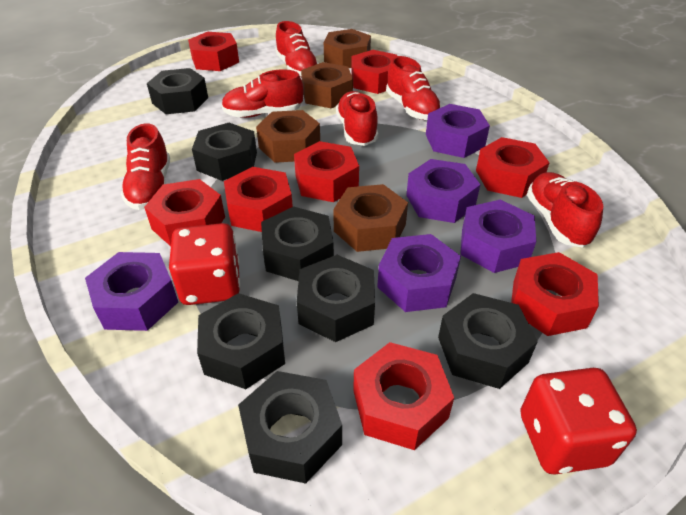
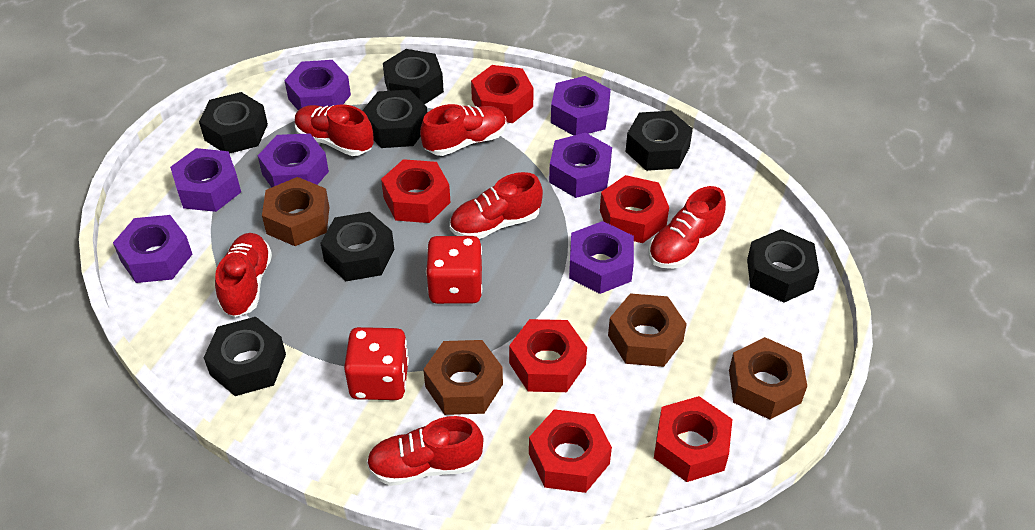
purple nut: 5 -> 7
red nut: 8 -> 6

